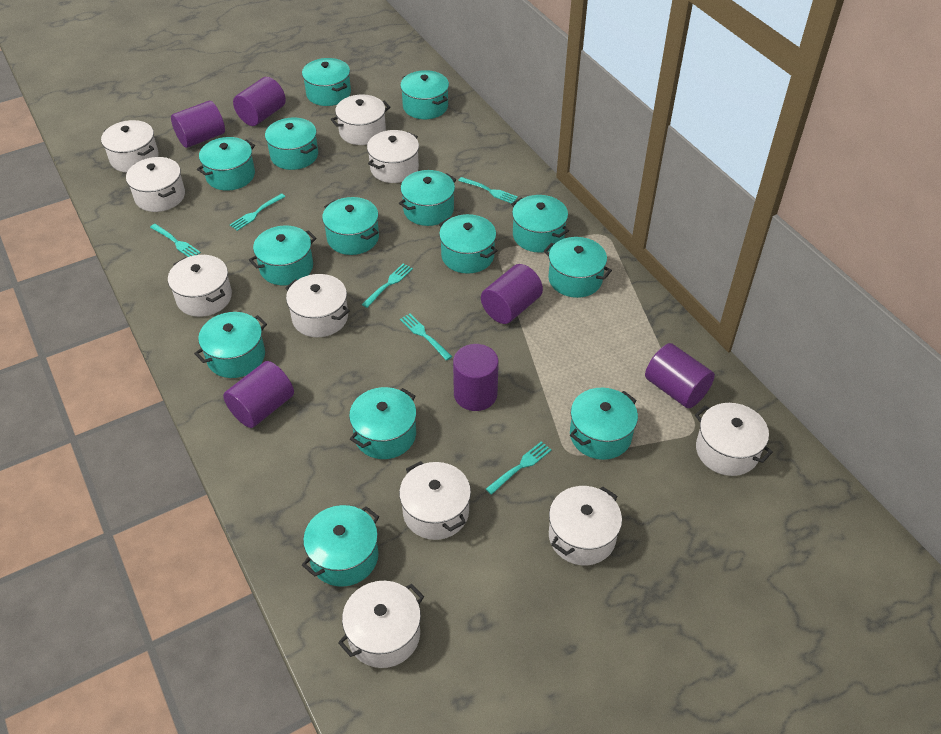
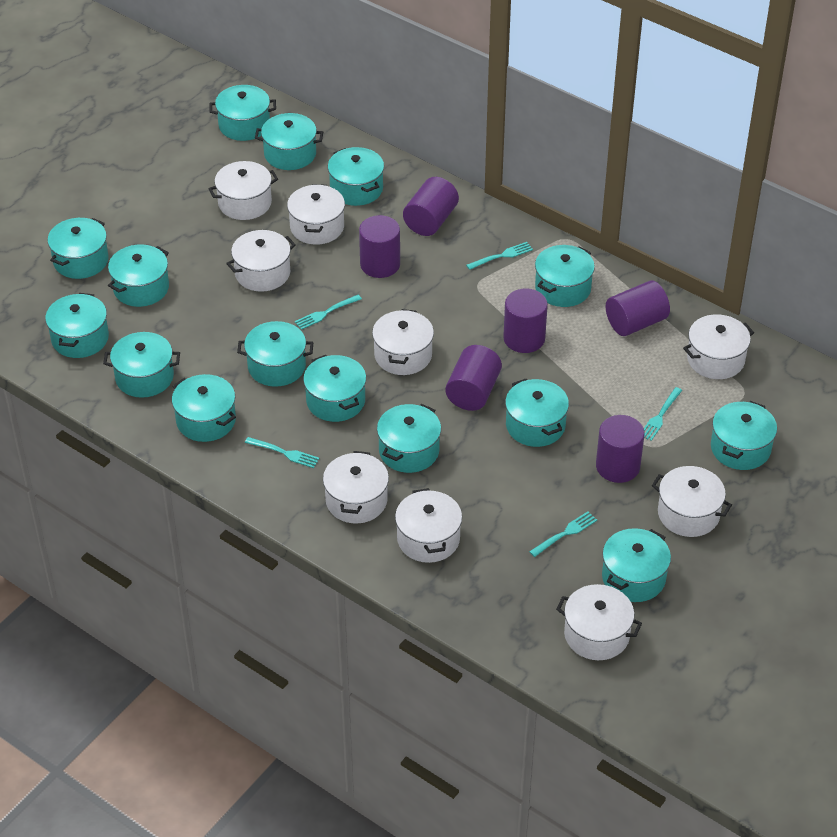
turquoise fork: 6 -> 5
turquoise pot: 14 -> 15
white pot: 10 -> 9

